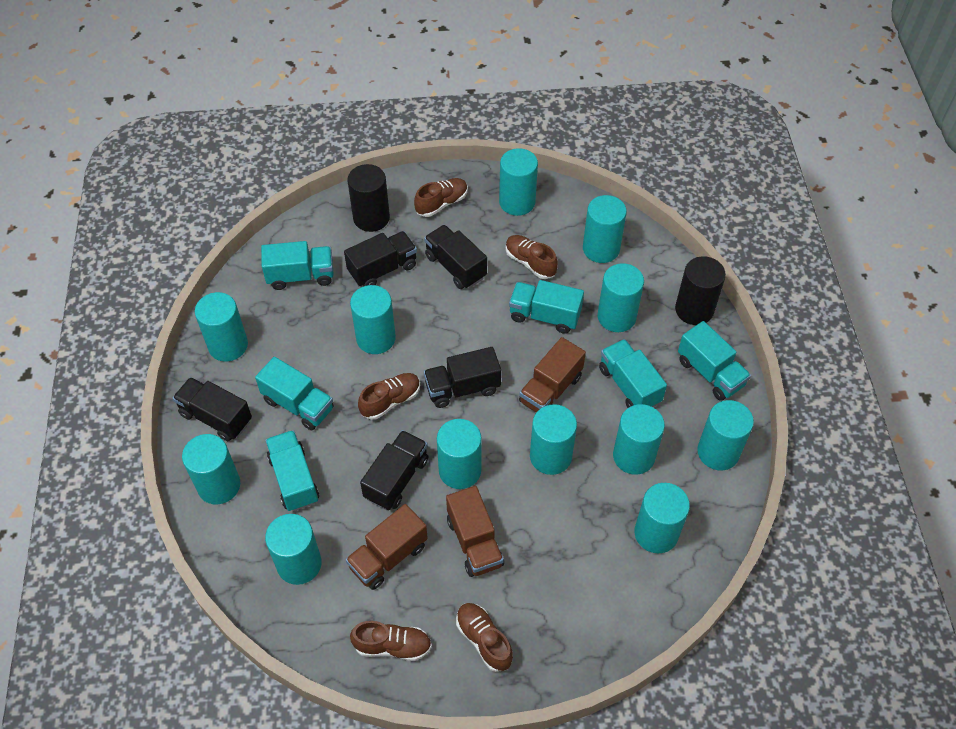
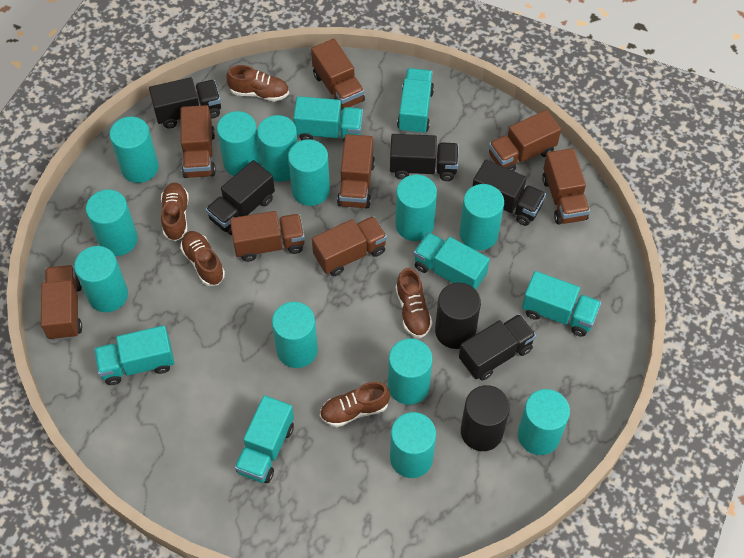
brown truck: 3 -> 8

